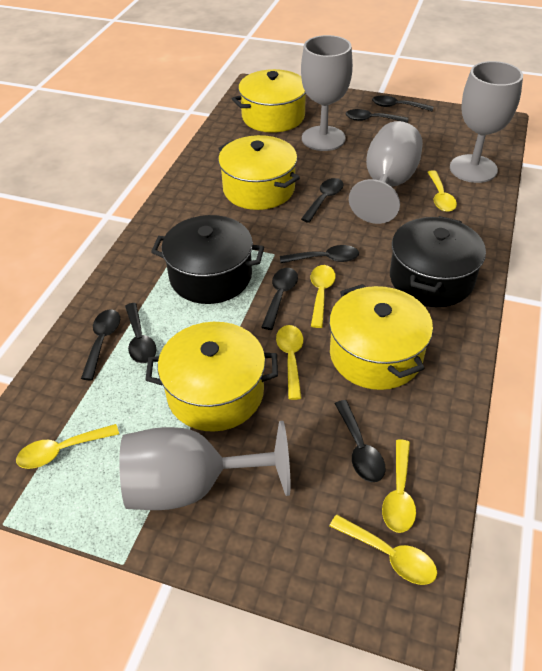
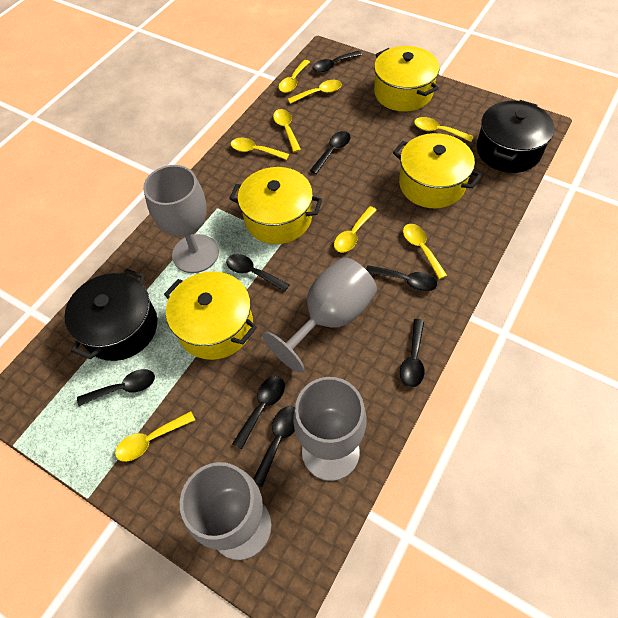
yellow spoon: 6 -> 8

